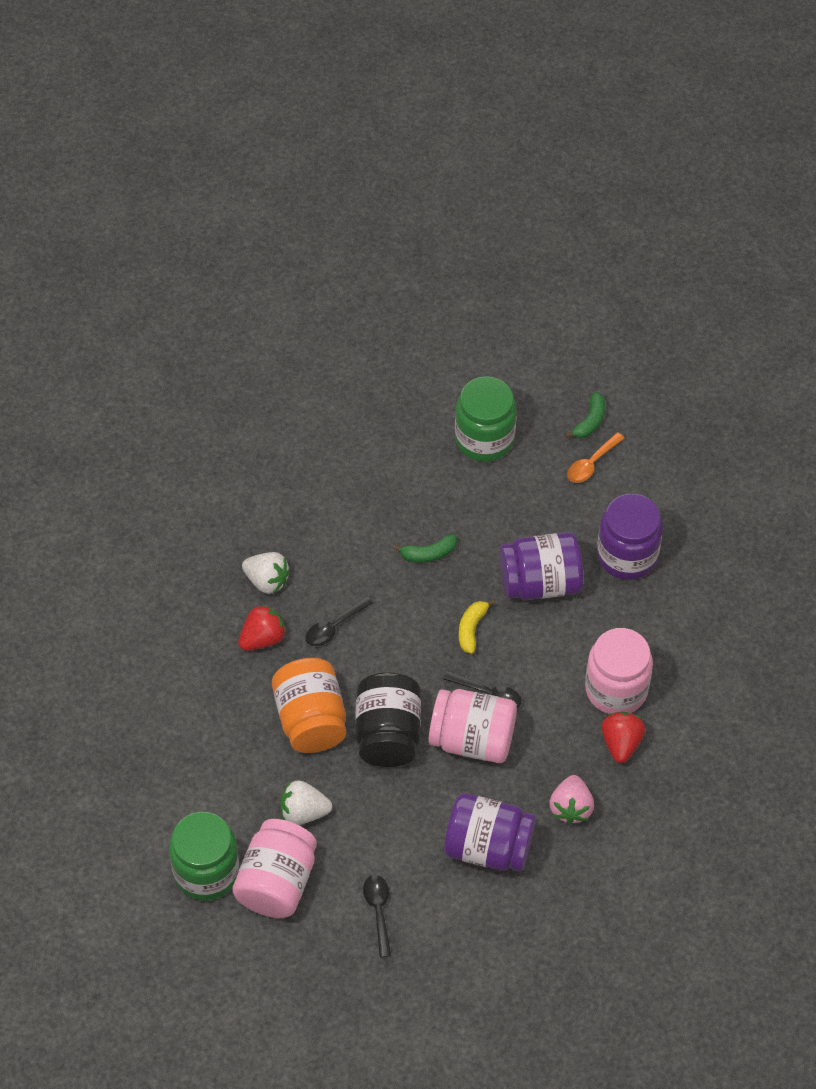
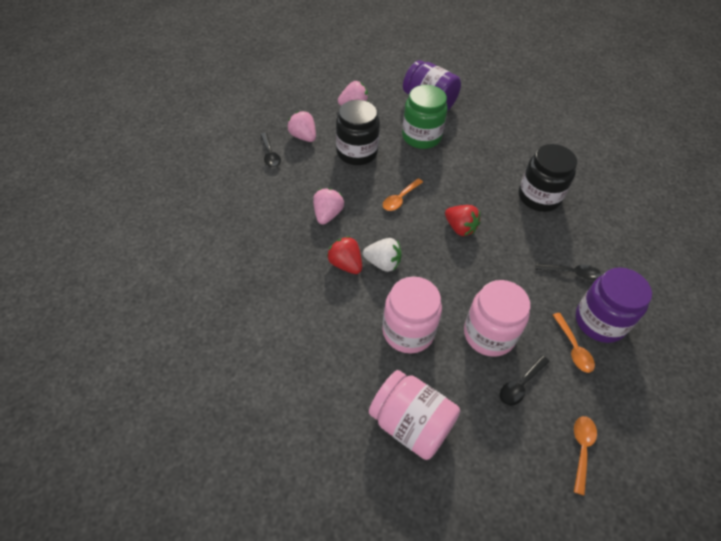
black jar: 1 -> 2
green banana: 2 -> 0
green jar: 2 -> 1
orange jar: 1 -> 0
orange spoon: 1 -> 3
pink strawberry: 1 -> 3
purple jar: 3 -> 2
white strawberry: 2 -> 1
yellow banana: 1 -> 0

